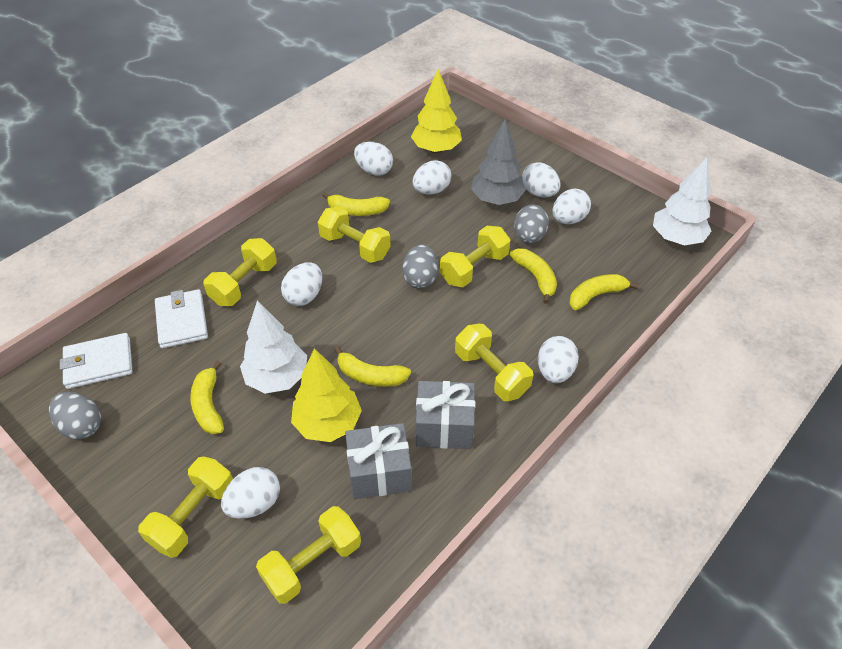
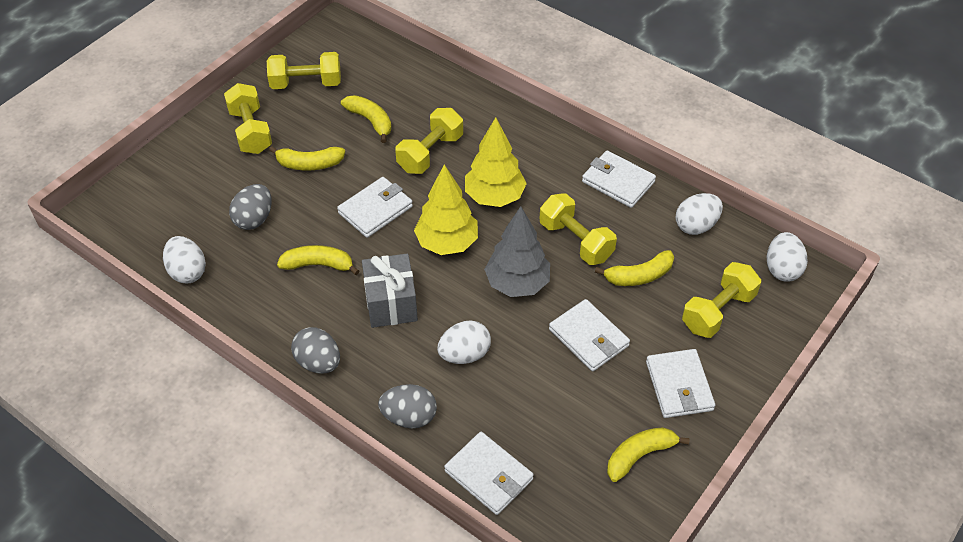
grey gift: 2 -> 1
white egg: 7 -> 4
white tree: 2 -> 0
white wallet: 2 -> 5
yellow dumbbell: 6 -> 5

